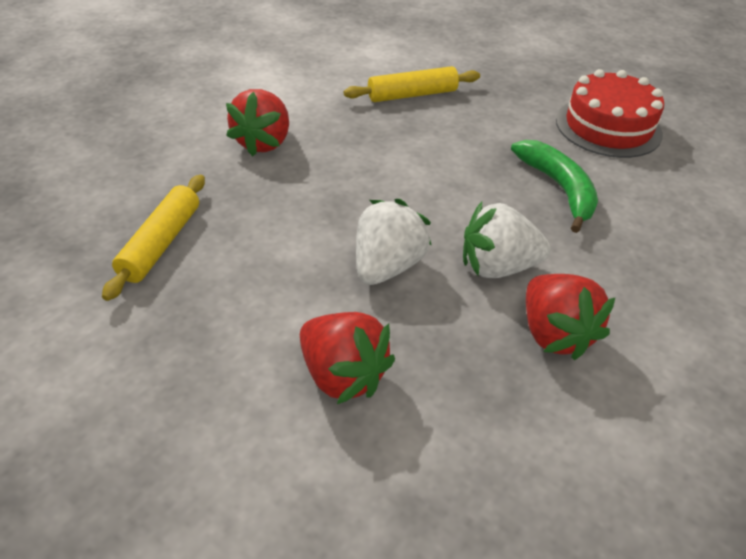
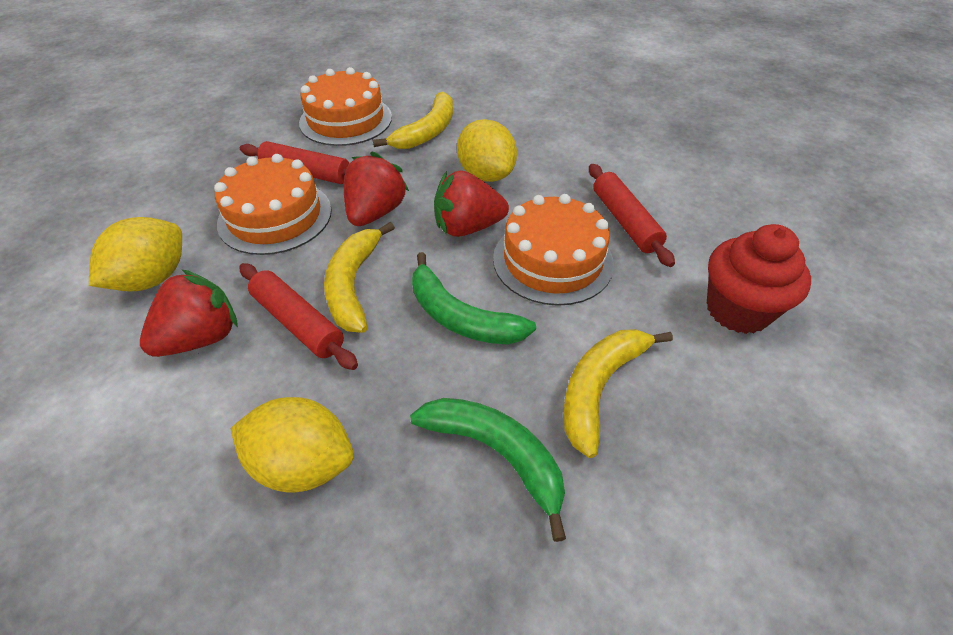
green banana: 1 -> 2
orange cake: 0 -> 3
red cake: 1 -> 0
red cupcake: 0 -> 1
red rolling pin: 0 -> 3
white strawberry: 2 -> 0
yellow banana: 0 -> 3
yellow lemon: 0 -> 3
yellow rolling pin: 2 -> 0

